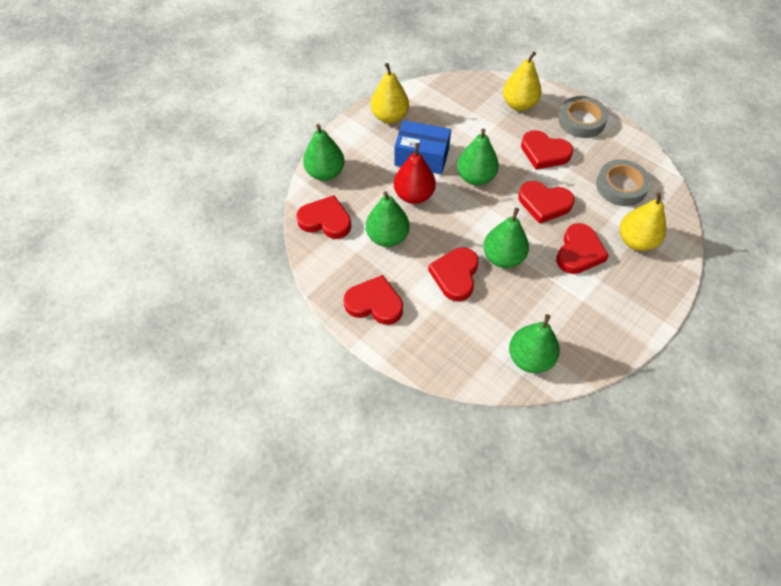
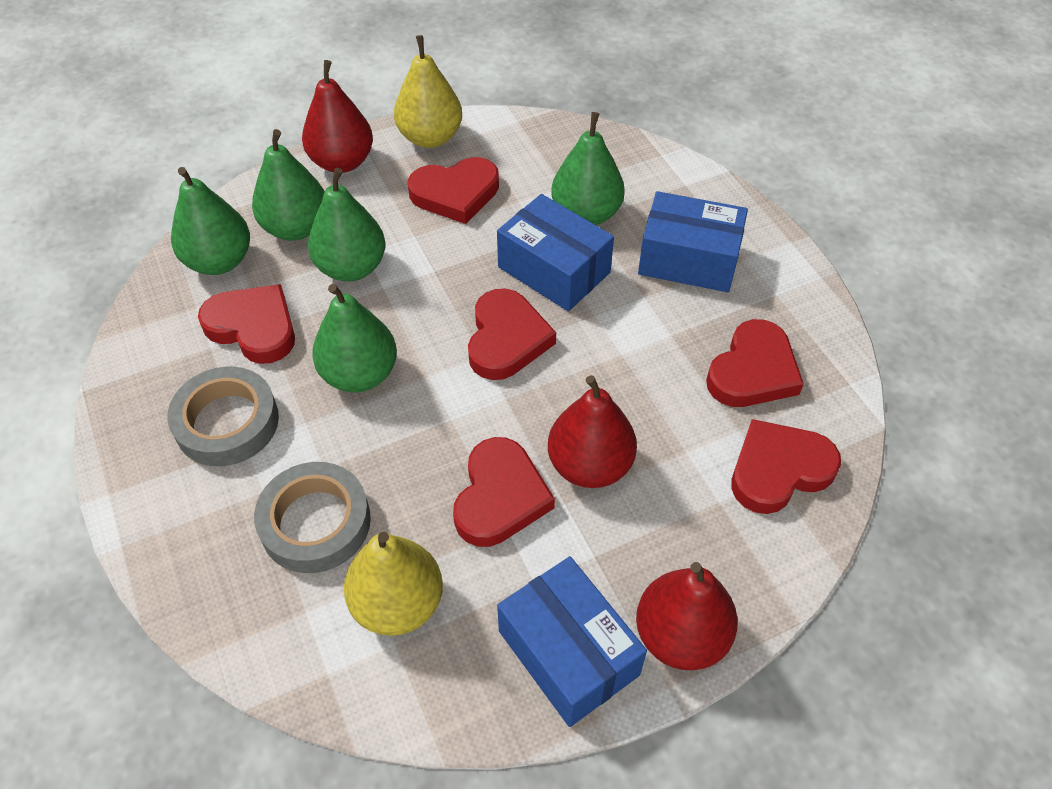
blue box: 1 -> 3
red pear: 1 -> 3
yellow pear: 3 -> 2

